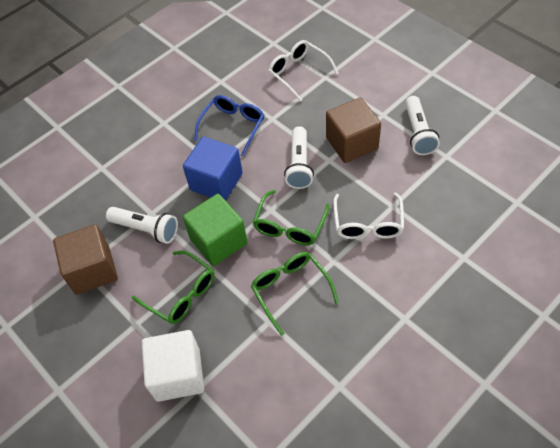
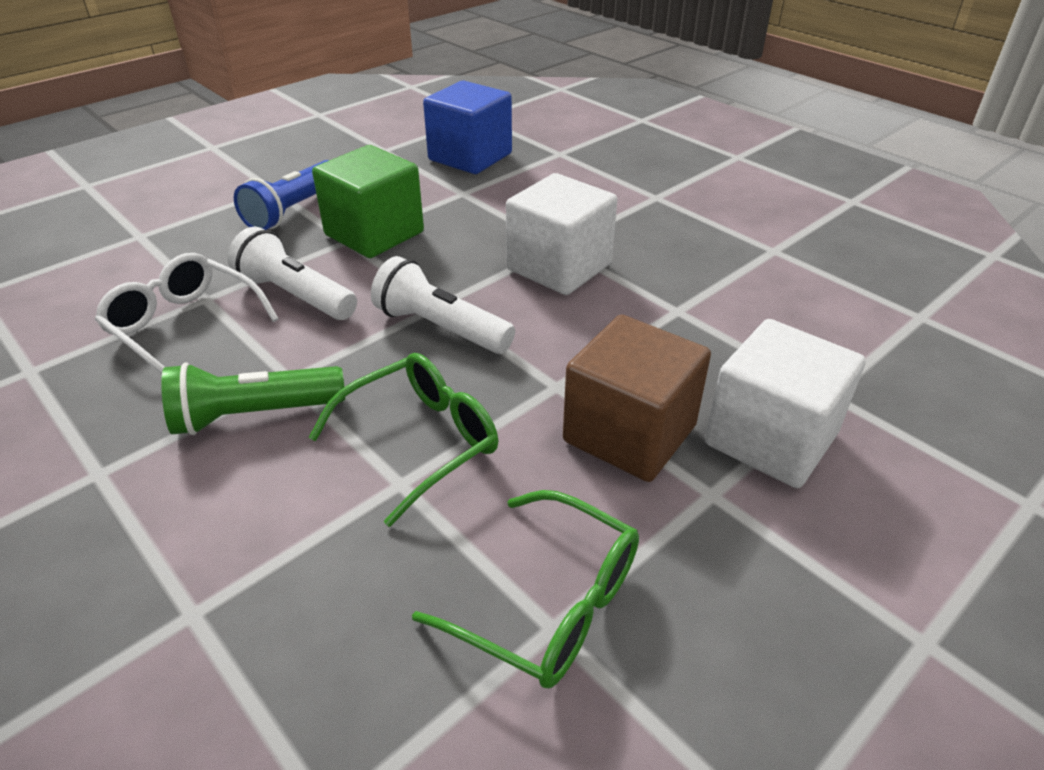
blue flashlight: 0 -> 1
blue glasses: 1 -> 0
brown cube: 2 -> 1
green flashlight: 0 -> 1
green glasses: 3 -> 2
white cube: 1 -> 2
white flashlight: 3 -> 2
white glasses: 2 -> 1

